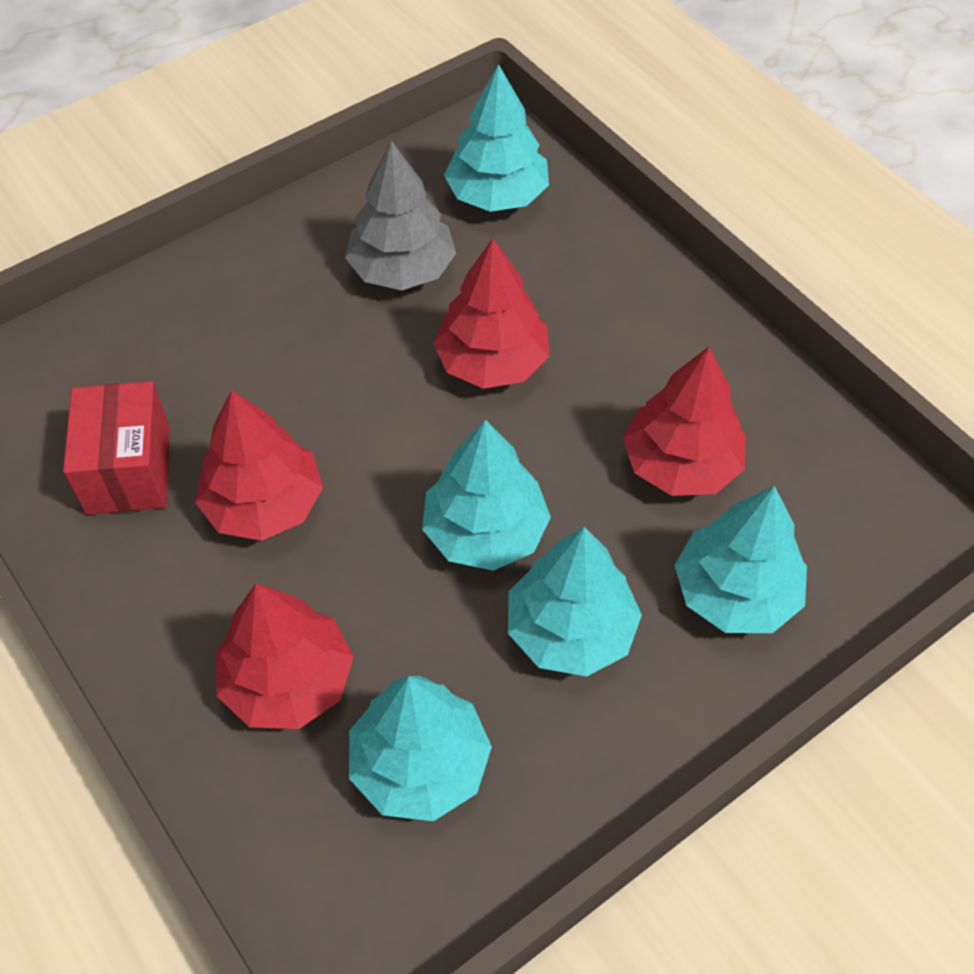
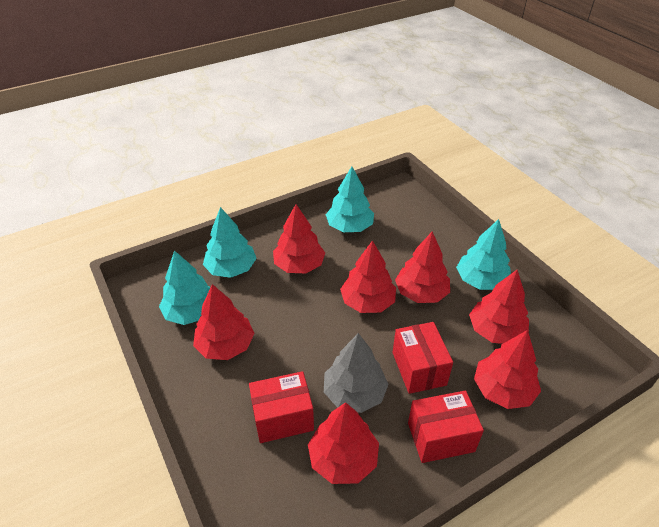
red box: 1 -> 3
red tree: 4 -> 7
turquoise tree: 5 -> 4

